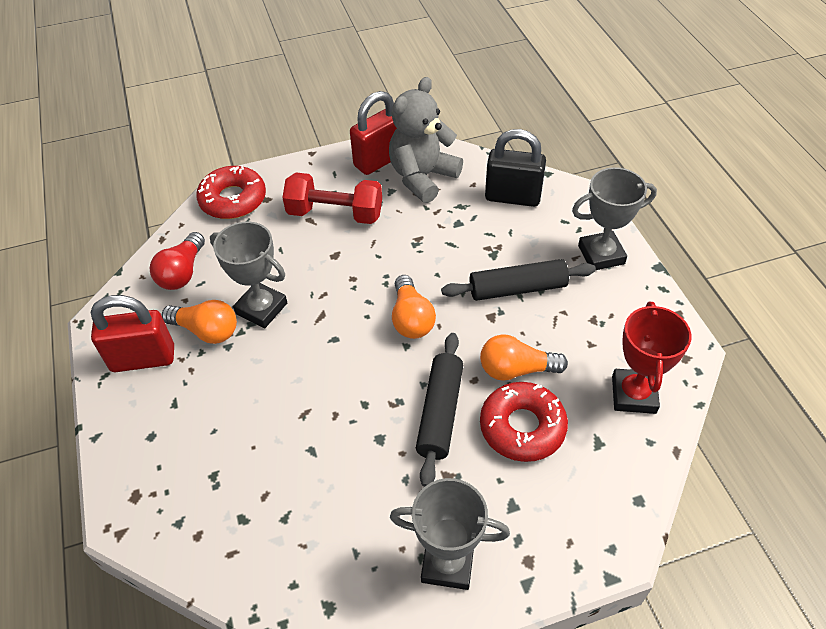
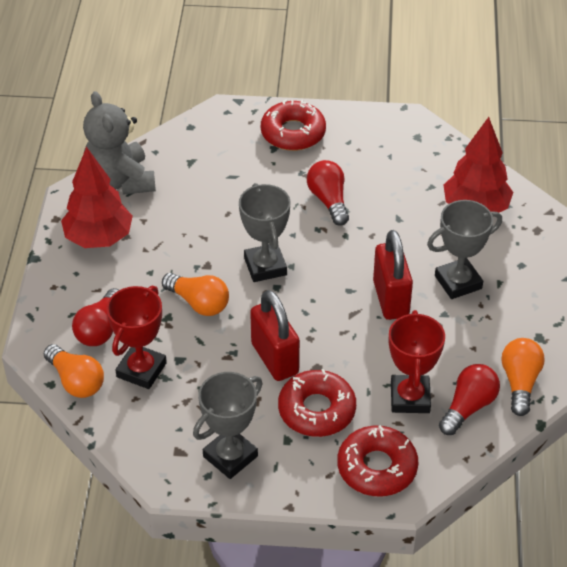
black padlock: 1 -> 0
black rolling pin: 2 -> 0
red donut: 2 -> 3
red dumbbell: 1 -> 0
red light bulb: 1 -> 3
red tree: 0 -> 2
red trophy: 1 -> 2

